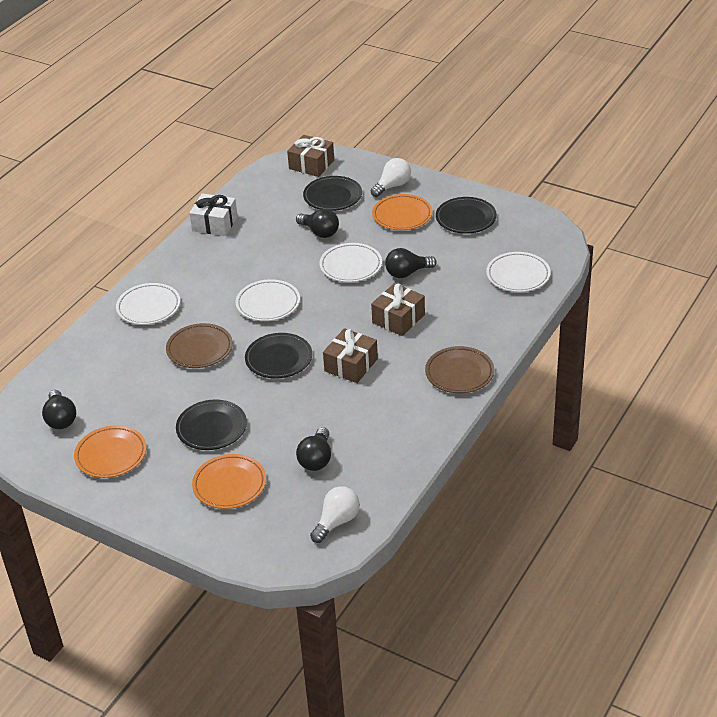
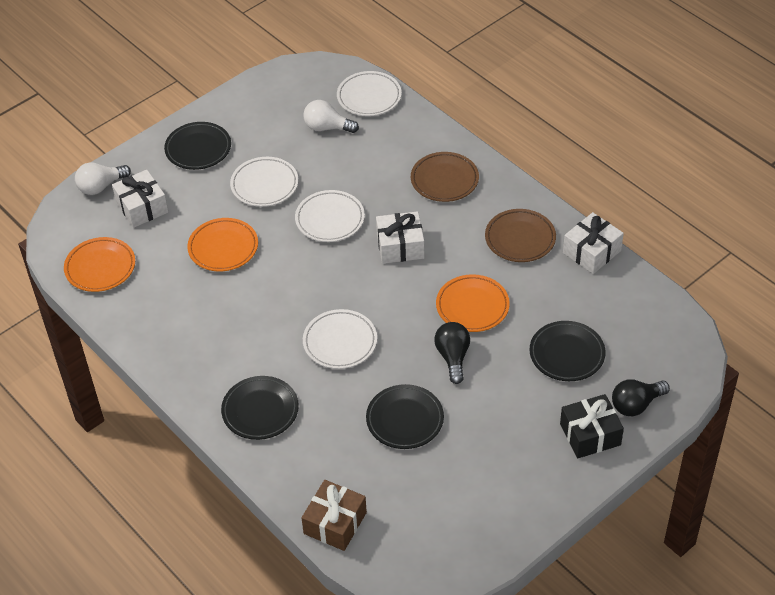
black gift: 0 -> 1
black light bulb: 4 -> 2
brown gift: 3 -> 1
white gift: 1 -> 3

